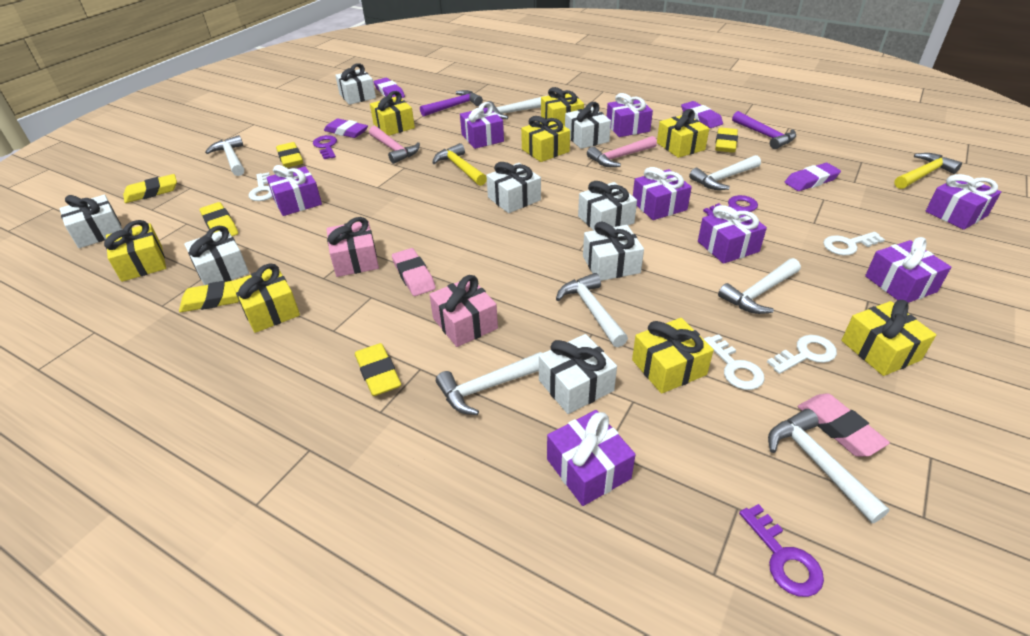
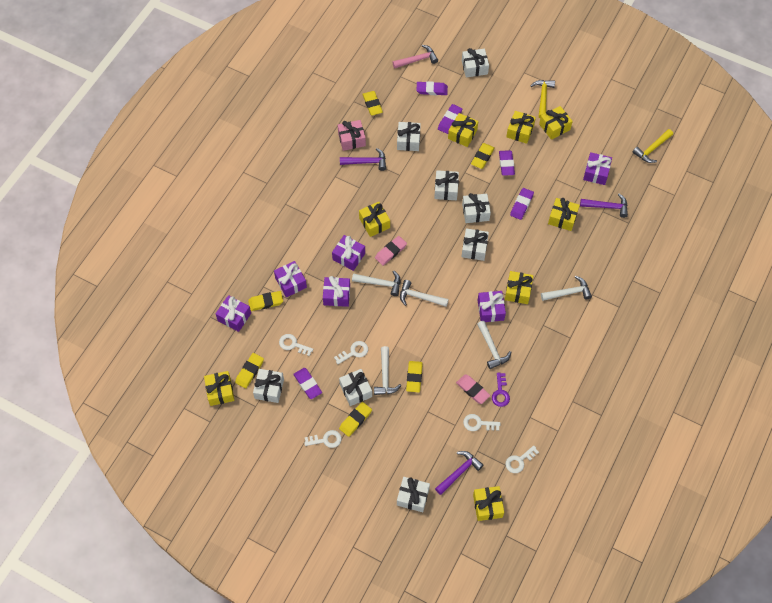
pink gift: 2 -> 1
pink hammer: 2 -> 1
purple eraser: 4 -> 5
purple gift: 8 -> 6
purple hammer: 2 -> 3
purple key: 3 -> 1
white hammer: 7 -> 5
white key: 4 -> 5

